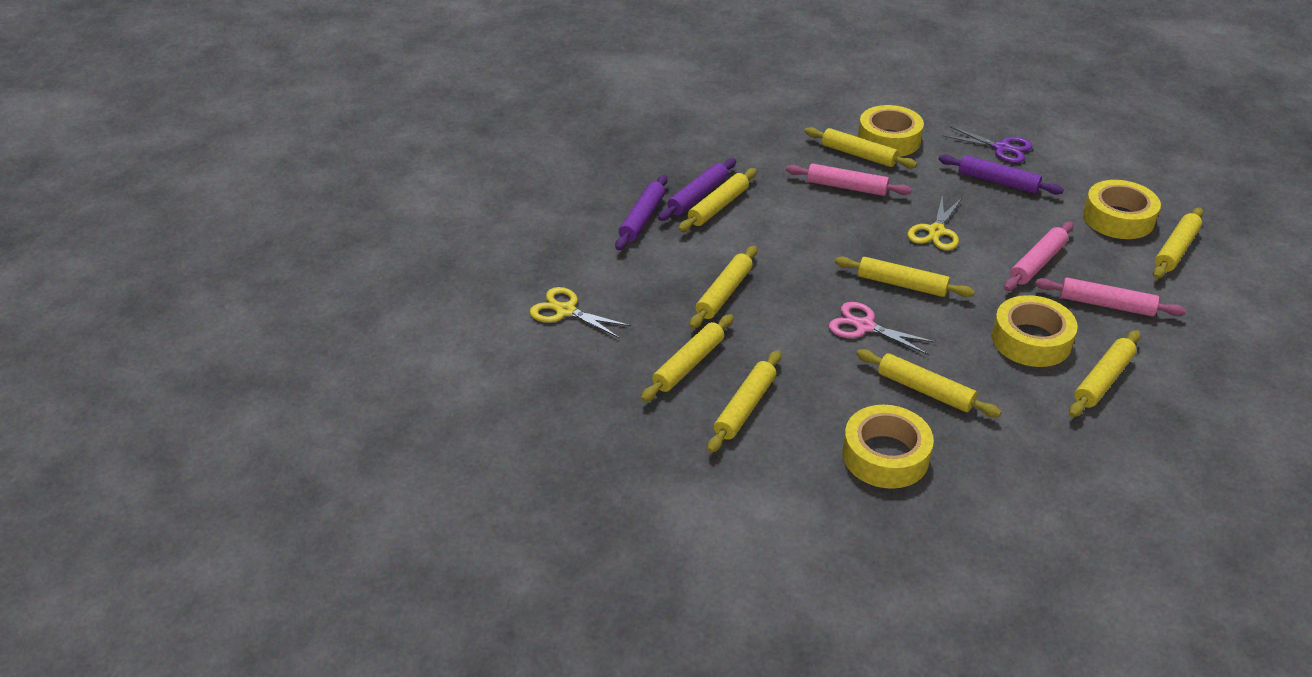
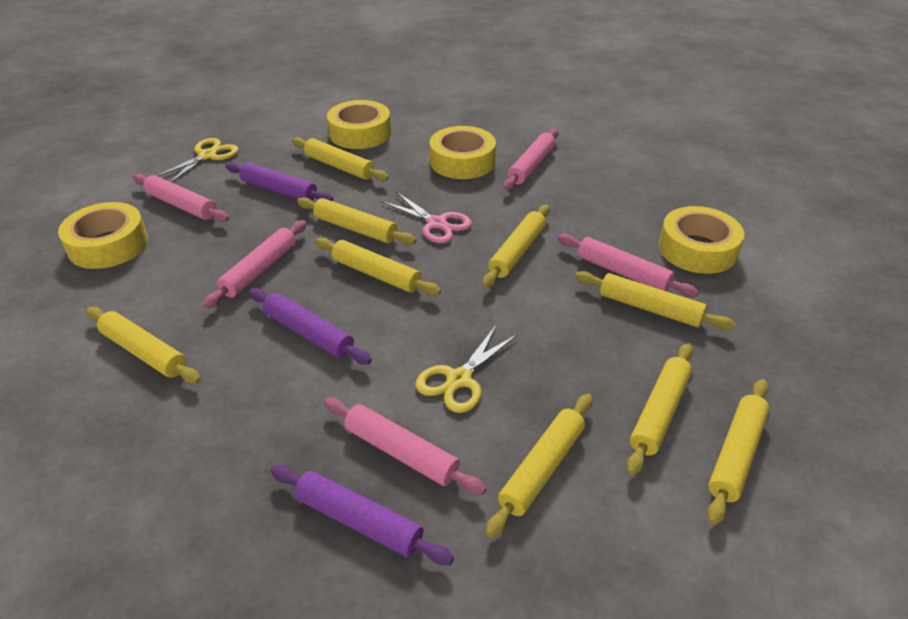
pink rolling pin: 3 -> 5
purple scissors: 1 -> 0

